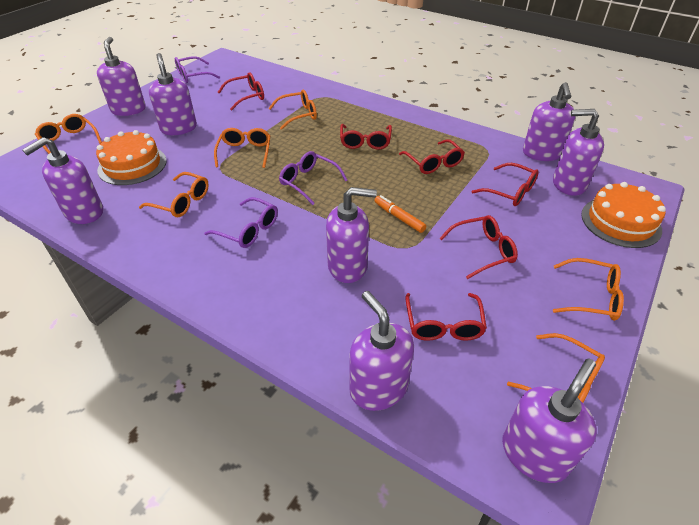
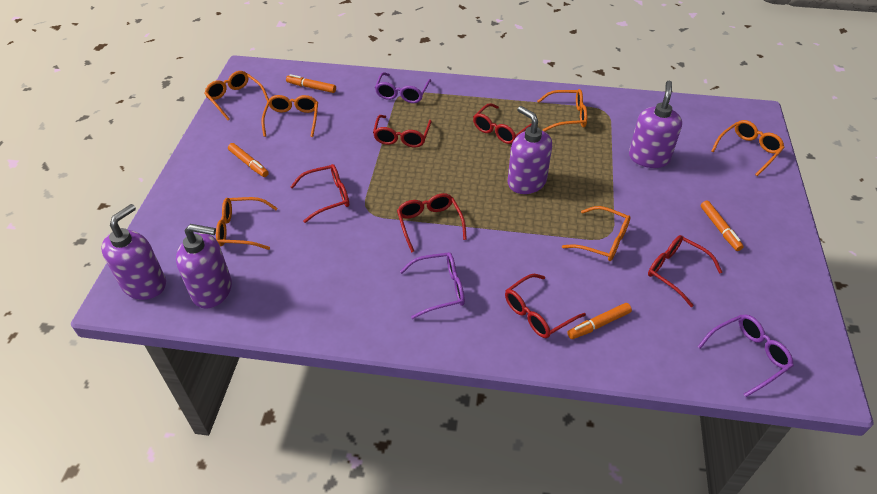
orange cake: 2 -> 0
orange marker: 1 -> 4
purple soap dispenser: 8 -> 4

